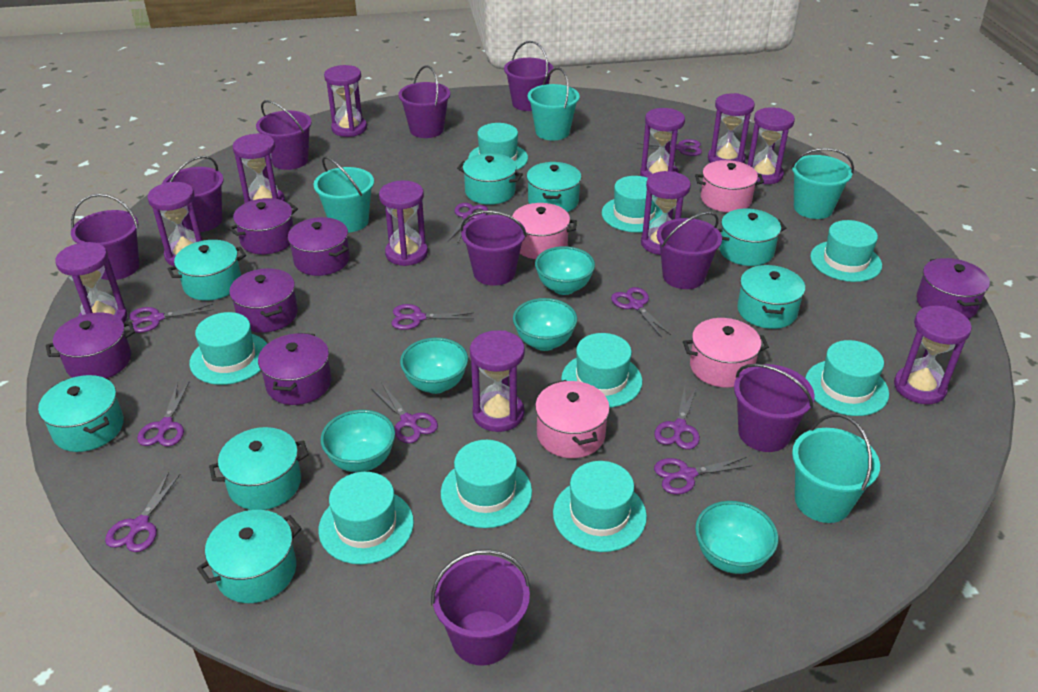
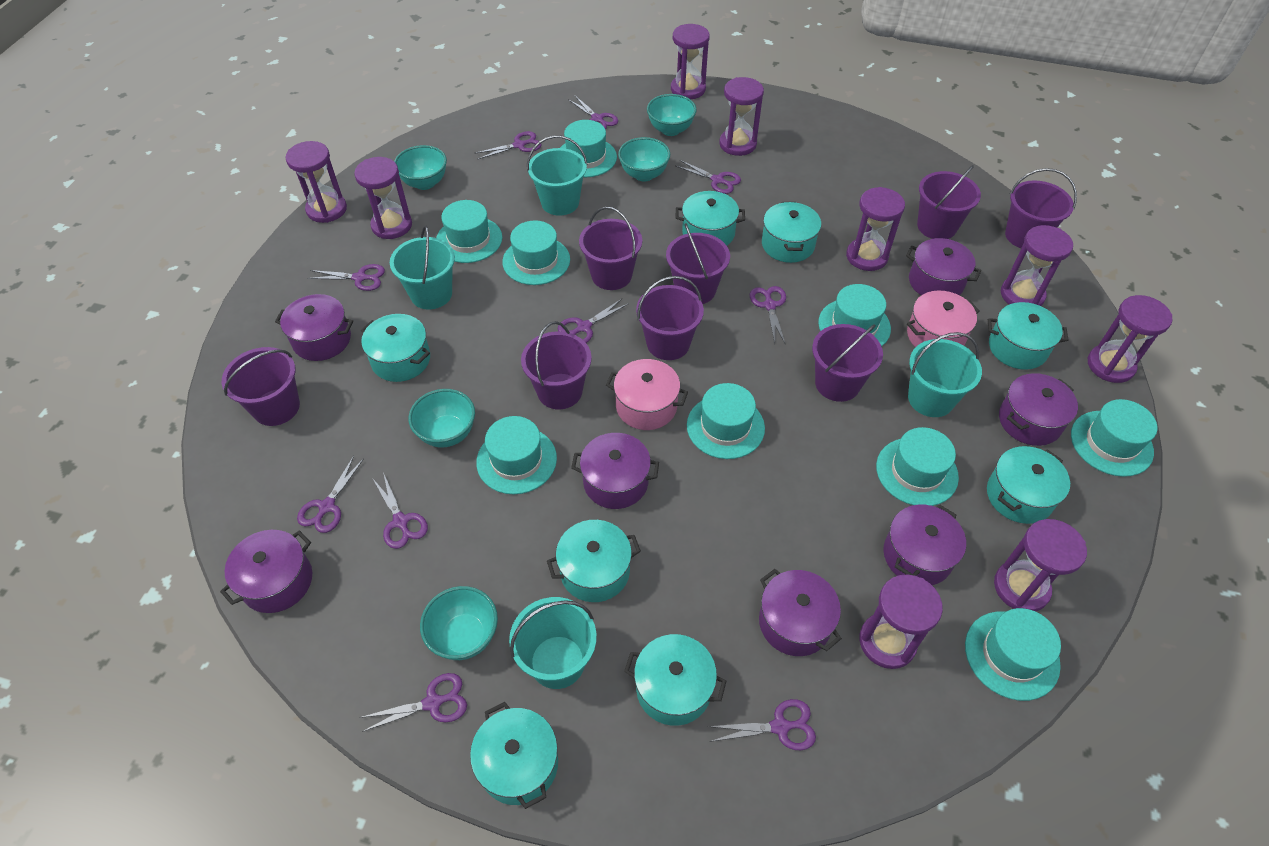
pink pot: 4 -> 2
purple bucket: 9 -> 8
purple hourglass: 11 -> 9
purple pot: 6 -> 7

